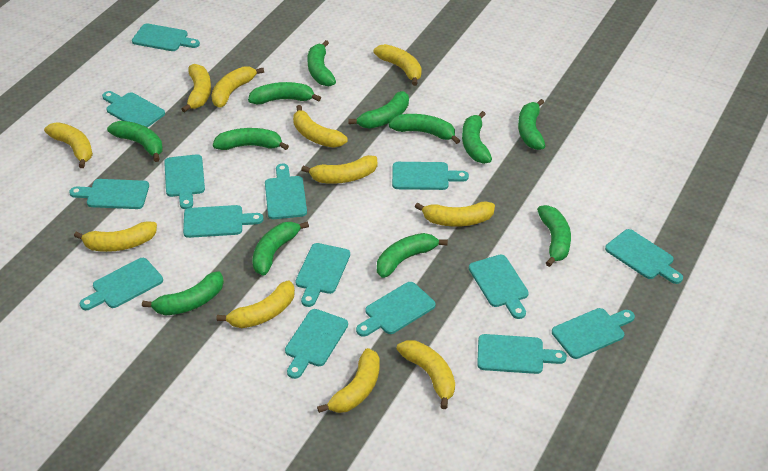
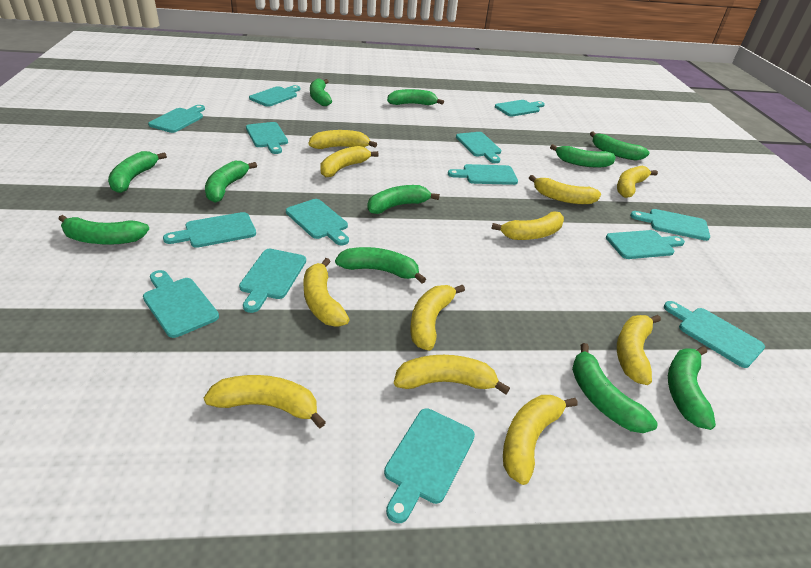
green banana: 12 -> 11
turquoise cutting board: 15 -> 14

